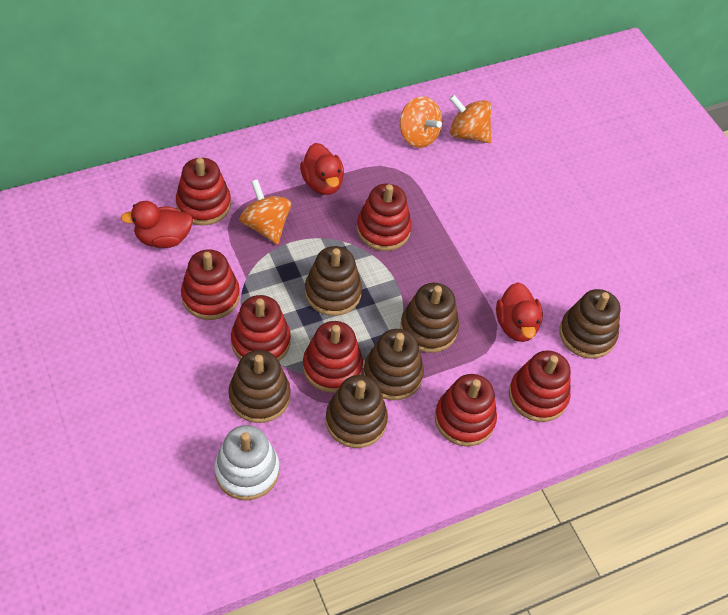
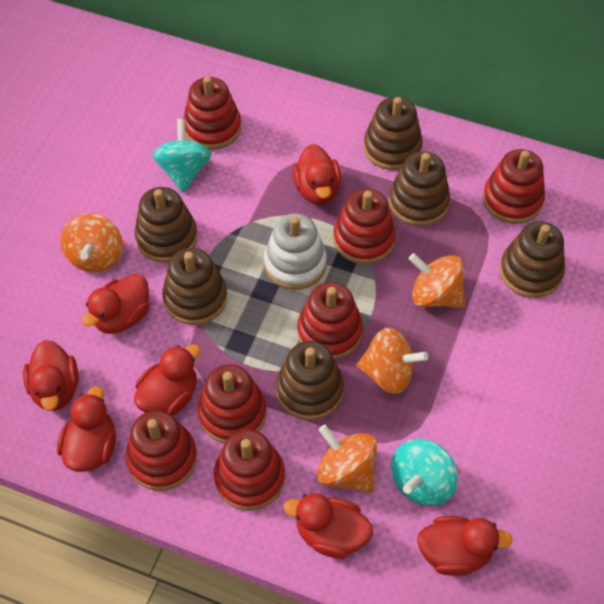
orange spinning top: 3 -> 4
red duck: 3 -> 7
turquoise spinning top: 0 -> 2

